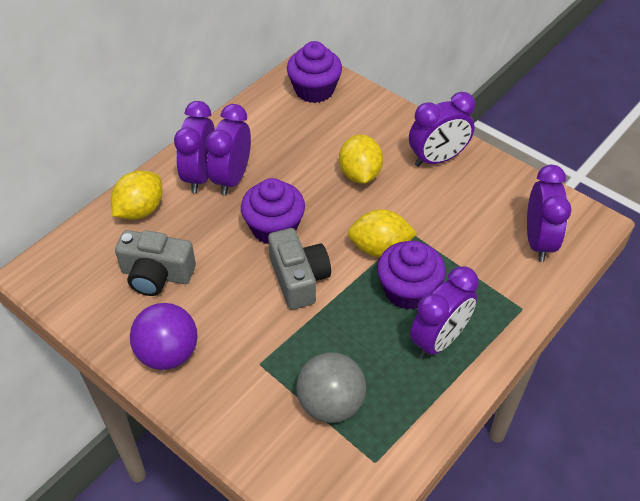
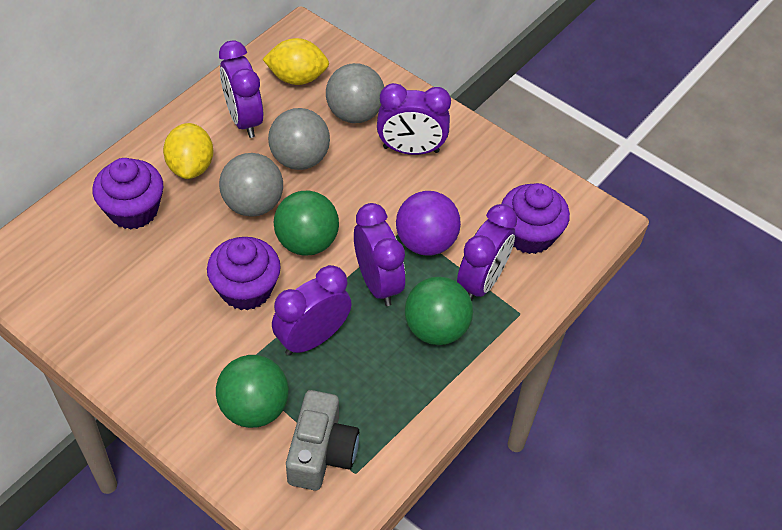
green ball: 0 -> 3
grey ball: 1 -> 3
grey camera: 2 -> 1
yellow lemon: 3 -> 2

